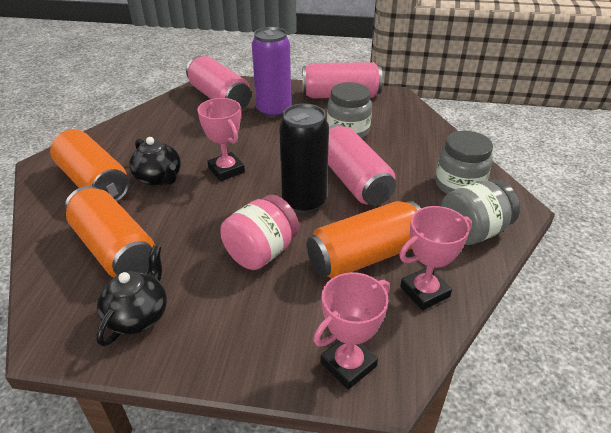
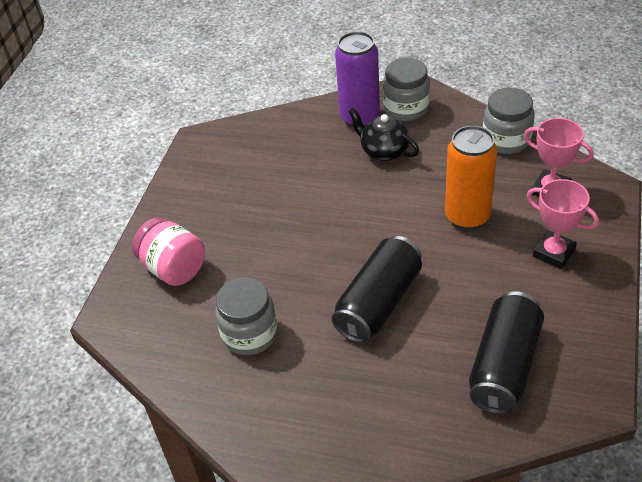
black can: 1 -> 2
black teapot: 2 -> 1
orange can: 3 -> 1
pink can: 3 -> 0
pink trophy: 3 -> 2

